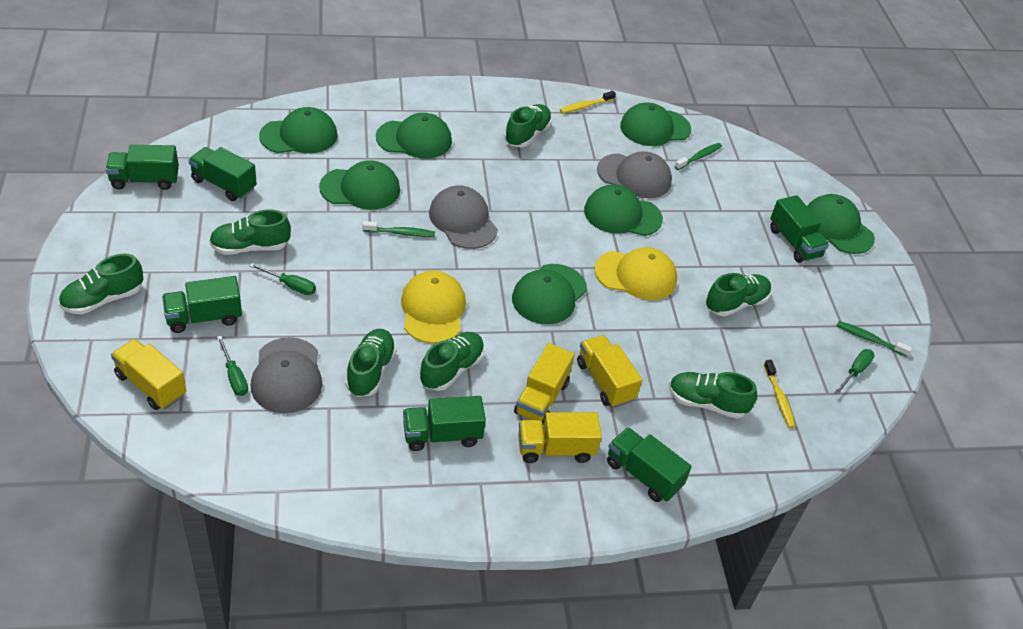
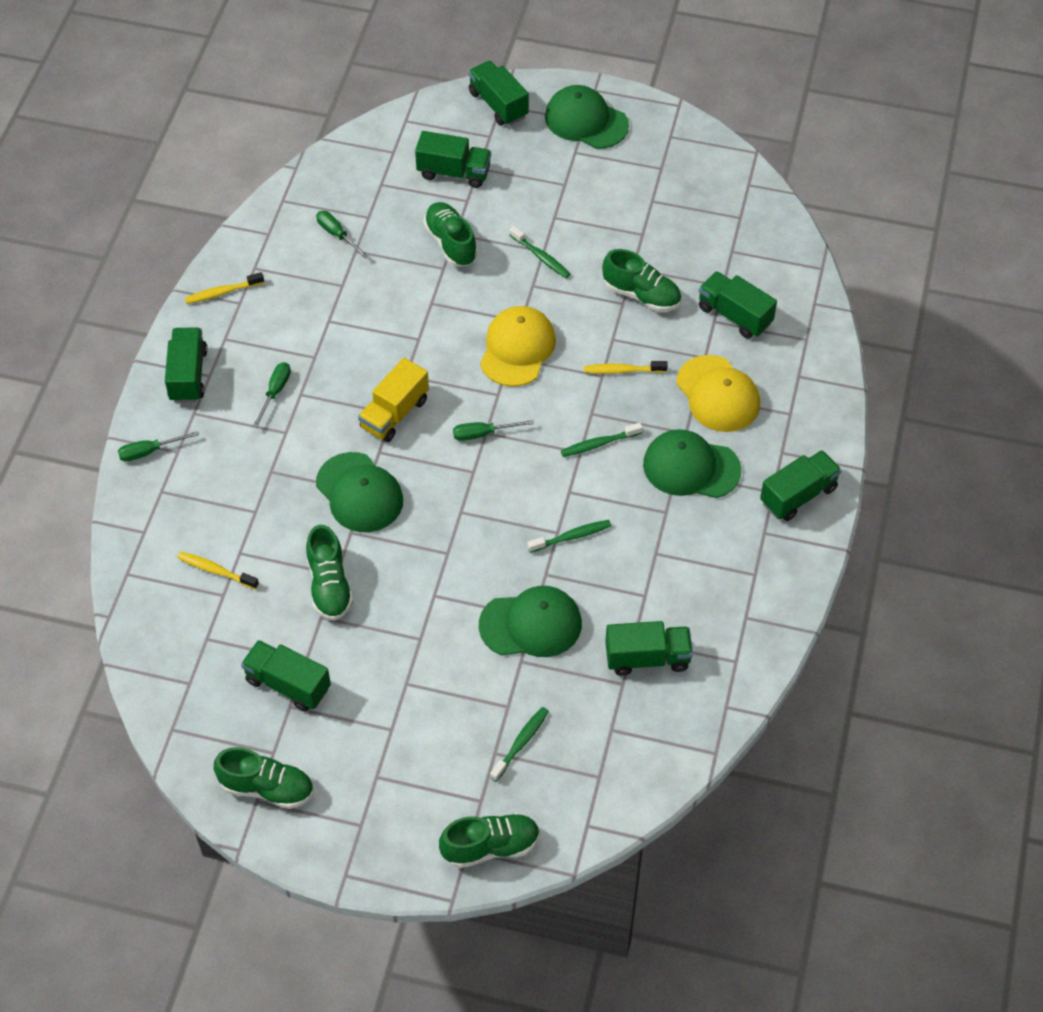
green cap: 7 -> 4
green screwdriver: 3 -> 4
green shoe: 7 -> 5
green toothbrush: 3 -> 4
green truck: 6 -> 7
grey cap: 3 -> 0
yellow toothbrush: 2 -> 3
yellow truck: 4 -> 1

